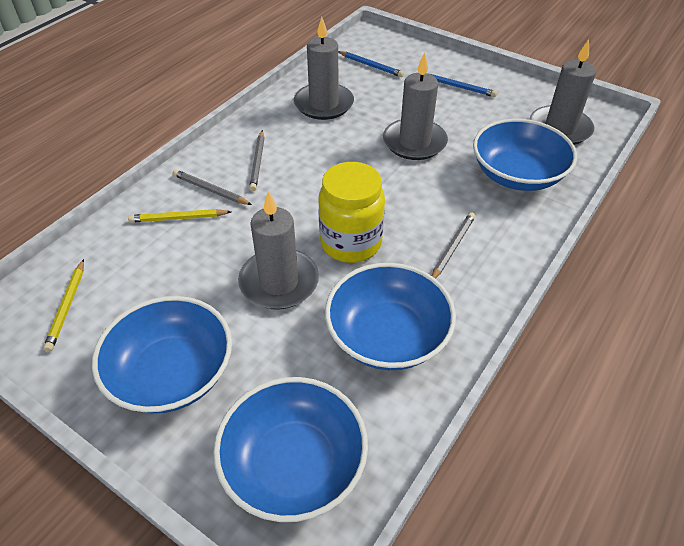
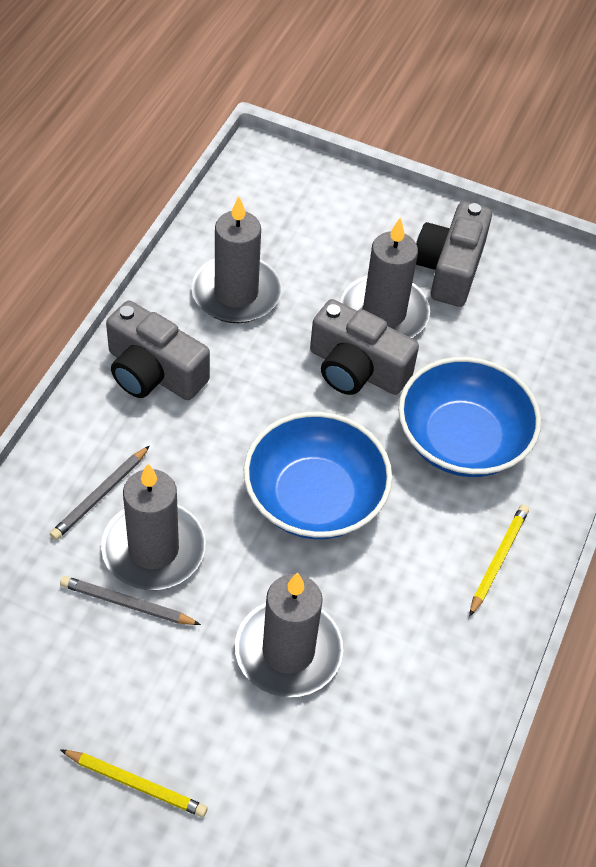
blue bowl: 4 -> 2
blue pencil: 2 -> 0
grey camera: 0 -> 3
grey pencil: 3 -> 2
yellow jar: 1 -> 0

